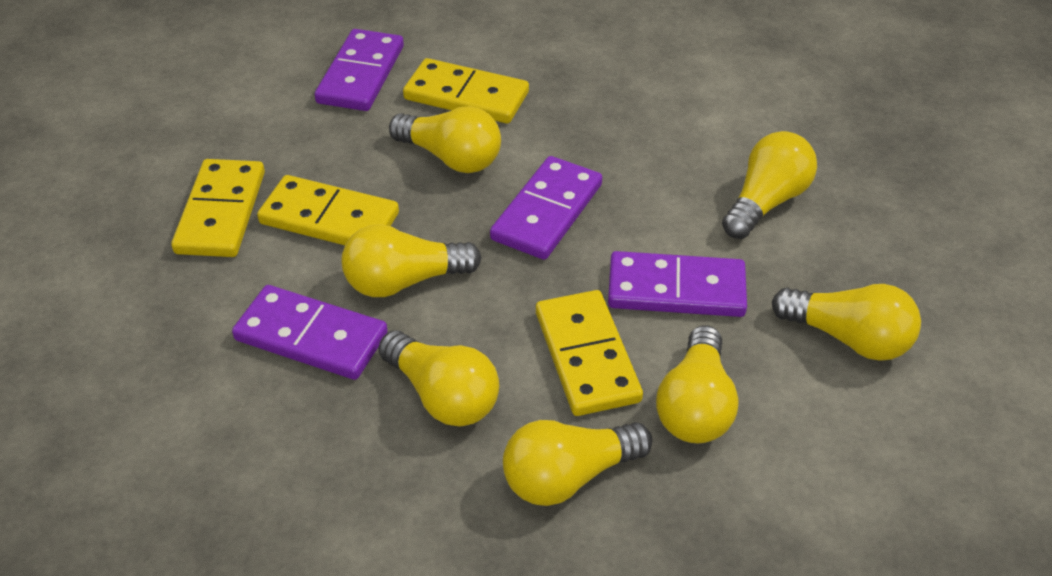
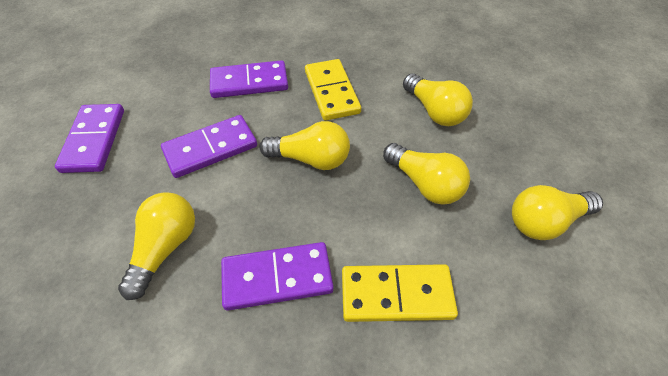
yellow domino: 4 -> 2
yellow light bulb: 7 -> 5

